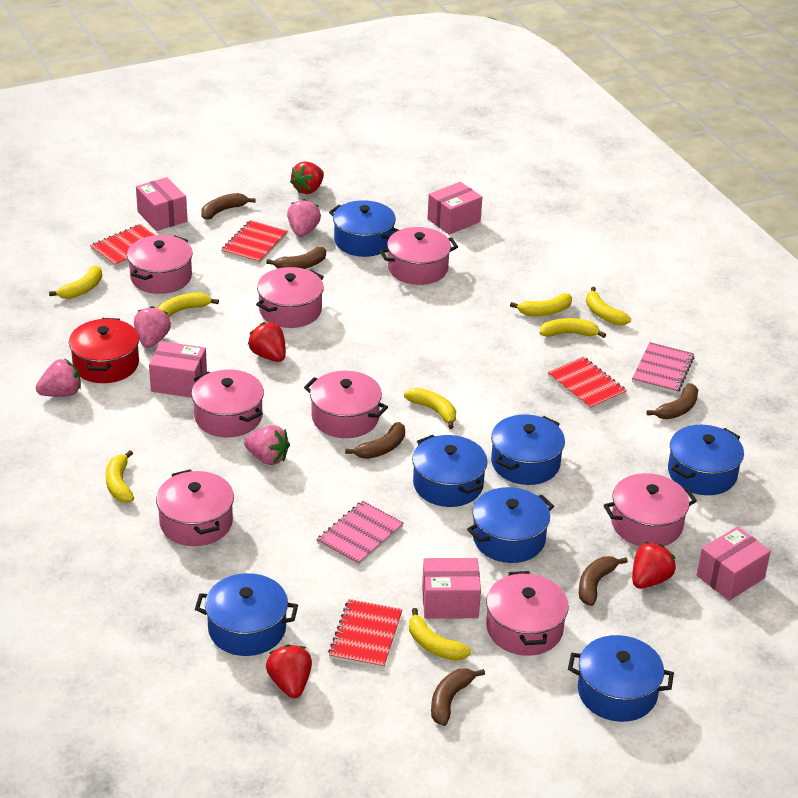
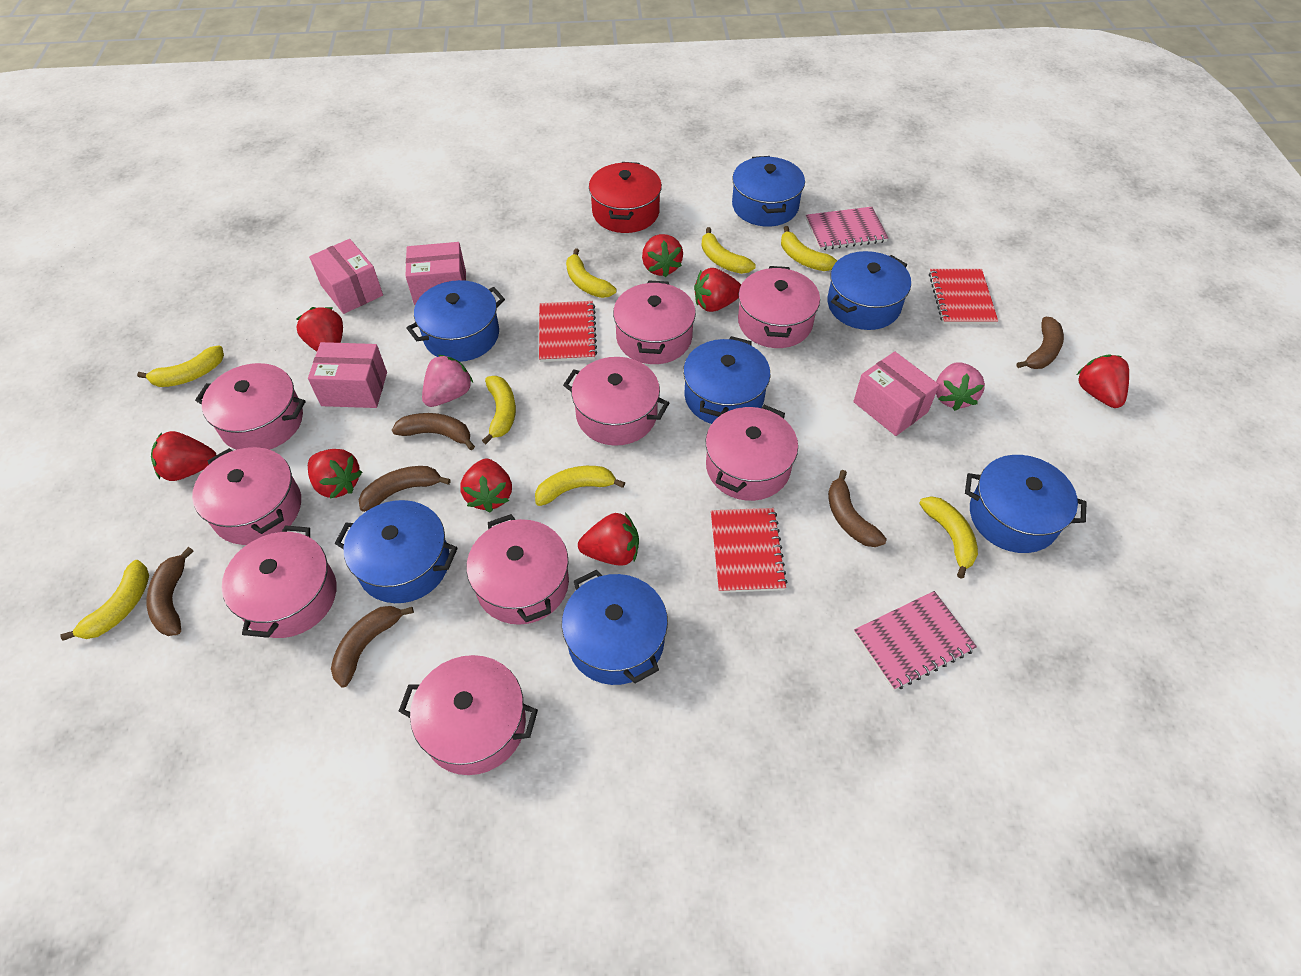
pink box: 5 -> 4
pink pot: 8 -> 9
pink strawberry: 4 -> 2
red notebook: 4 -> 3
red strawberry: 4 -> 8

